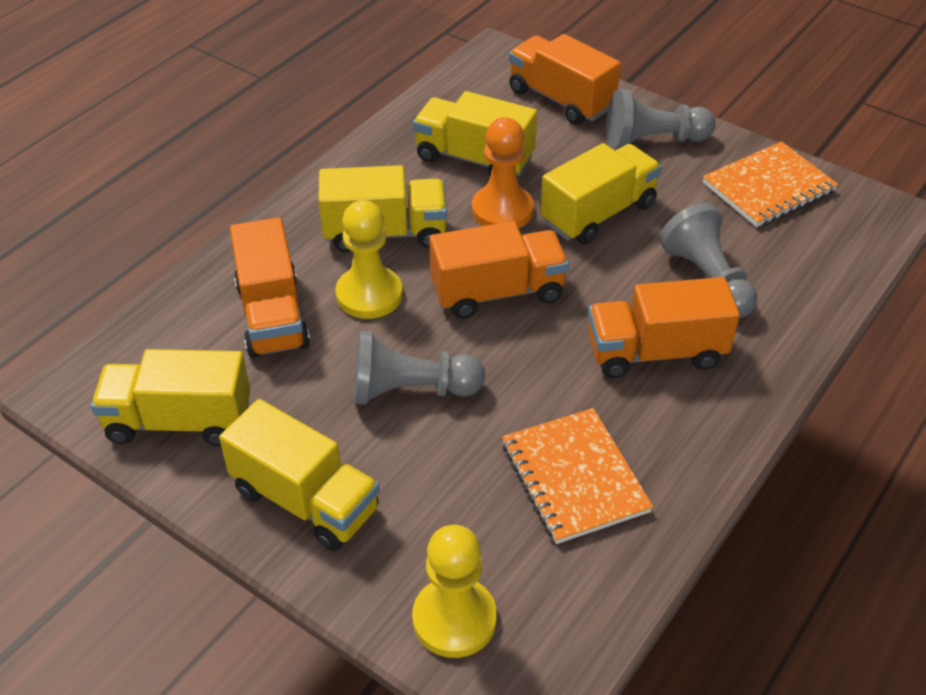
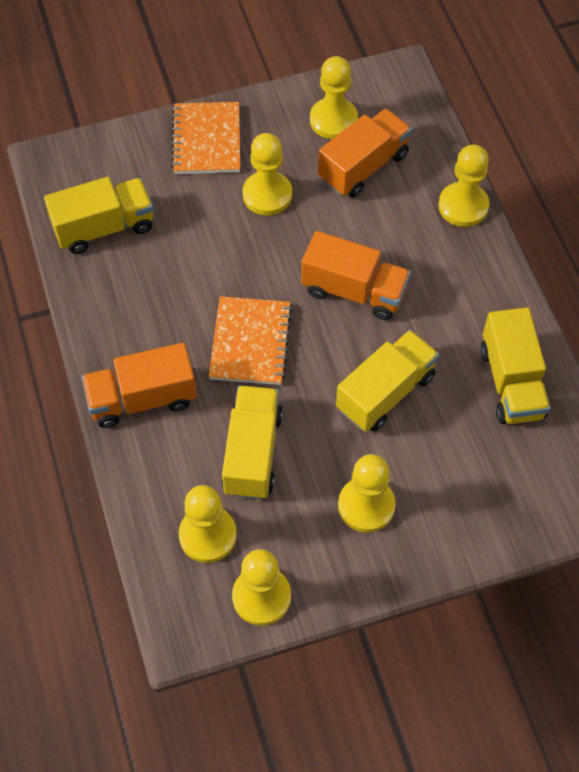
grey pawn: 3 -> 0
orange pawn: 1 -> 0
orange truck: 4 -> 3
yellow pawn: 2 -> 6
yellow truck: 5 -> 4

